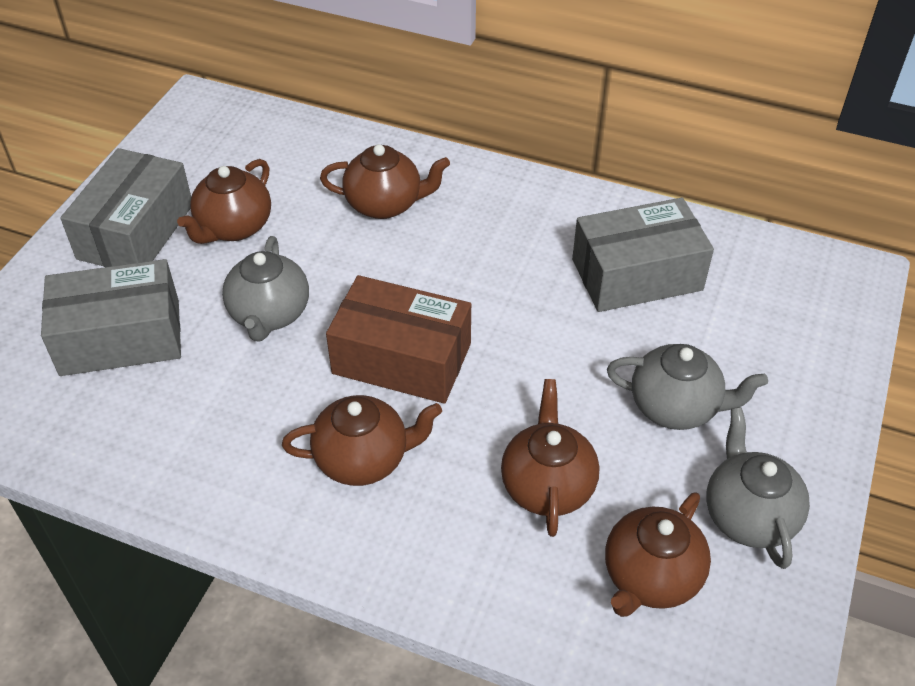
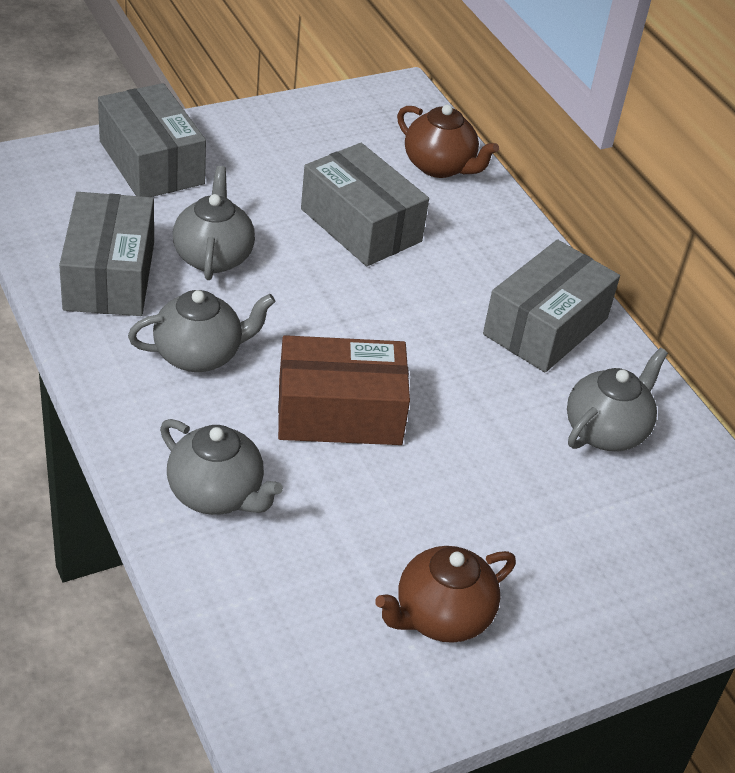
brown teapot: 5 -> 2
grey box: 3 -> 4
grey teapot: 3 -> 4

